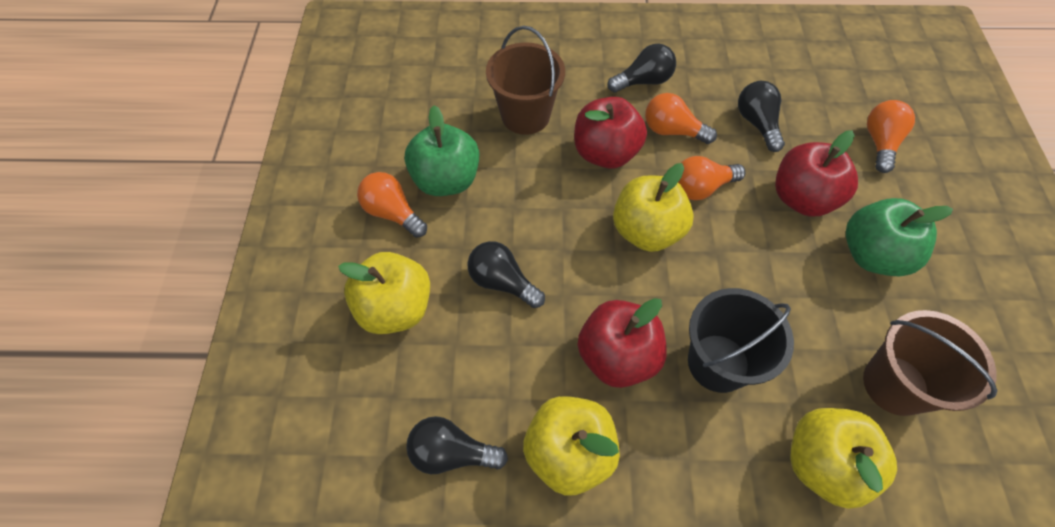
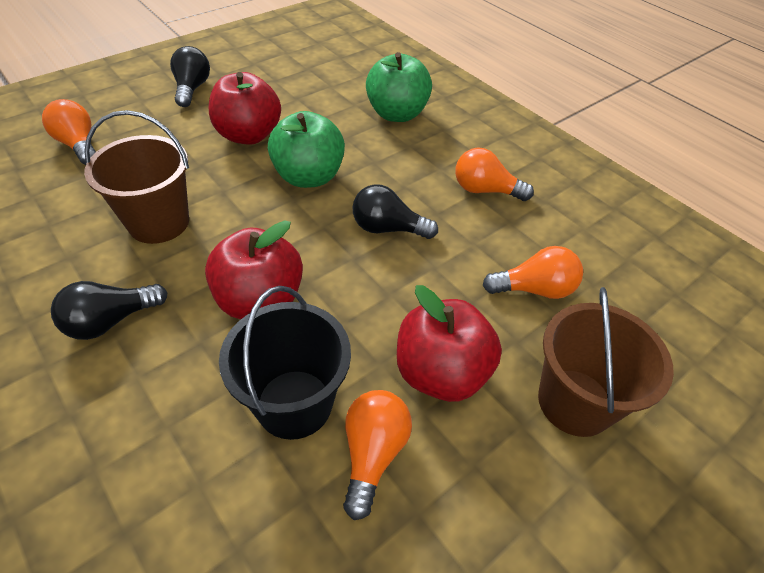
black light bulb: 4 -> 3
yellow apple: 4 -> 0

